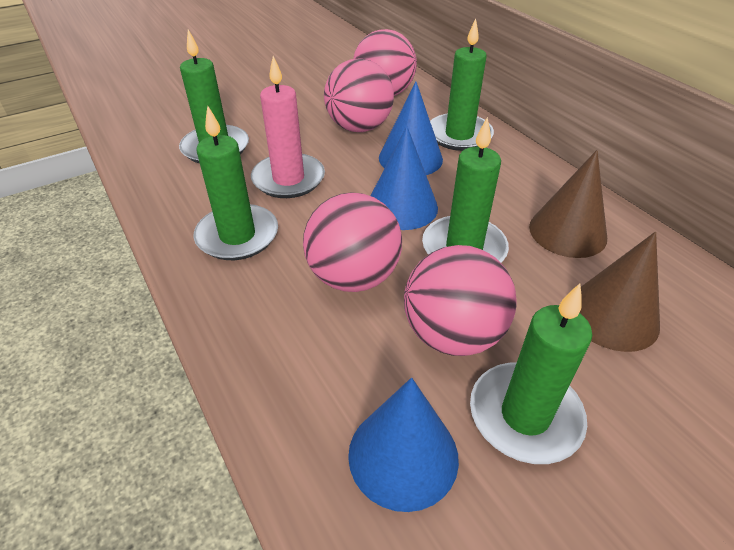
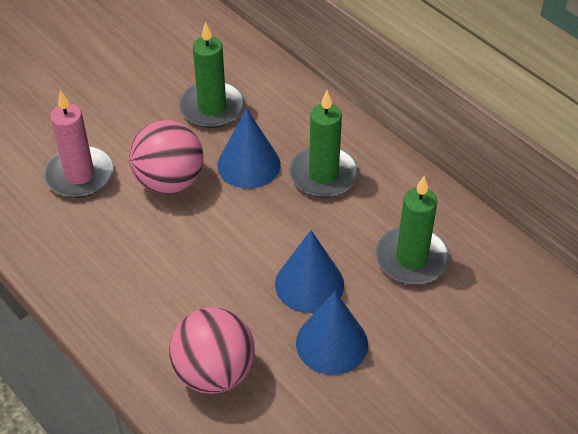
brown cone: 2 -> 0
green candle: 5 -> 3
pink ball: 4 -> 2

